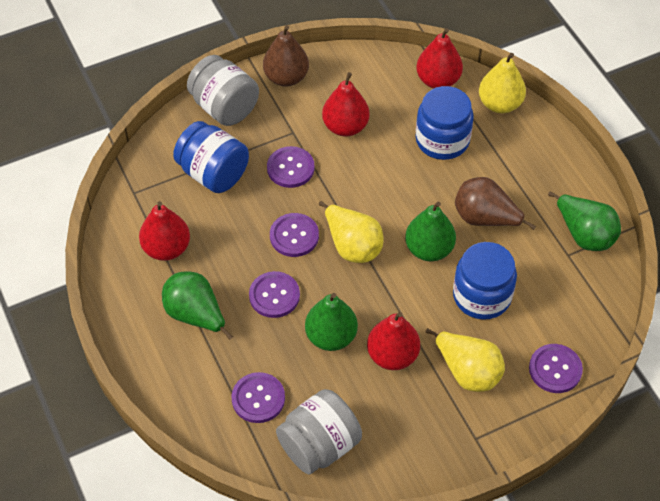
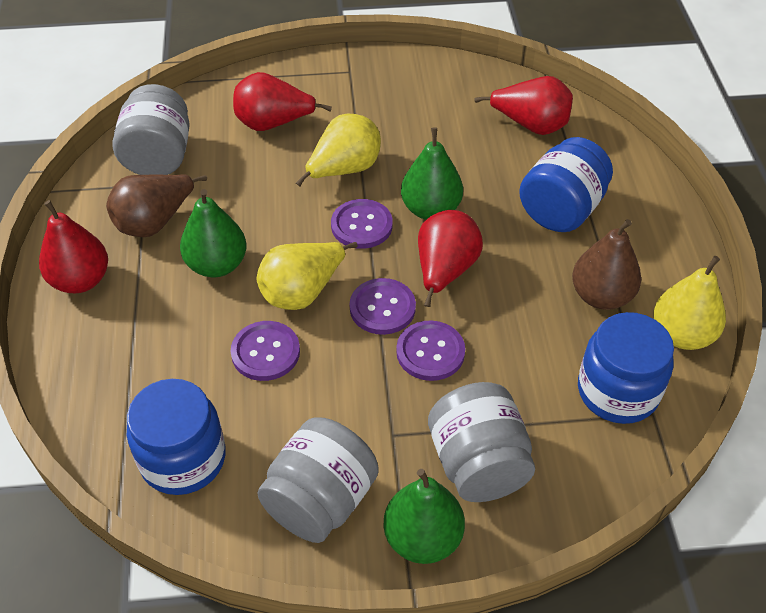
green pear: 4 -> 3
grey jar: 2 -> 3
purple button: 5 -> 4

